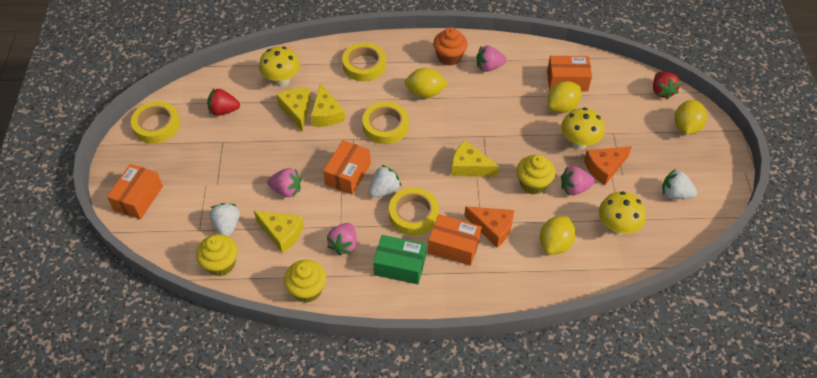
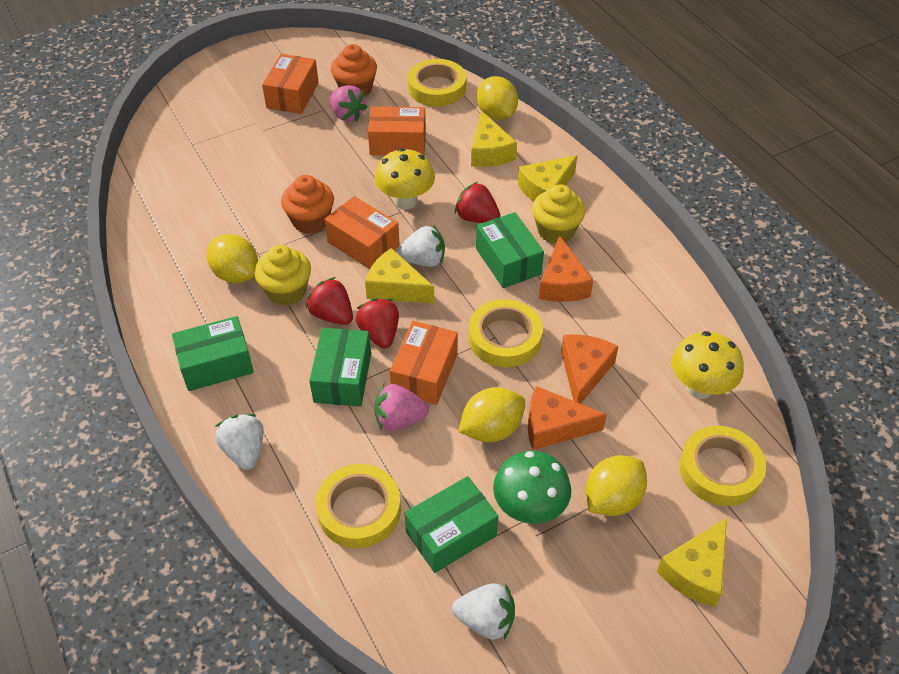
green box: 1 -> 4
green mushroom: 0 -> 1
orange cheese: 2 -> 3
orange cupcake: 1 -> 2
pink strawberry: 4 -> 2
red strawberry: 2 -> 3
yellow cupcake: 3 -> 2
yellow mushroom: 3 -> 2

